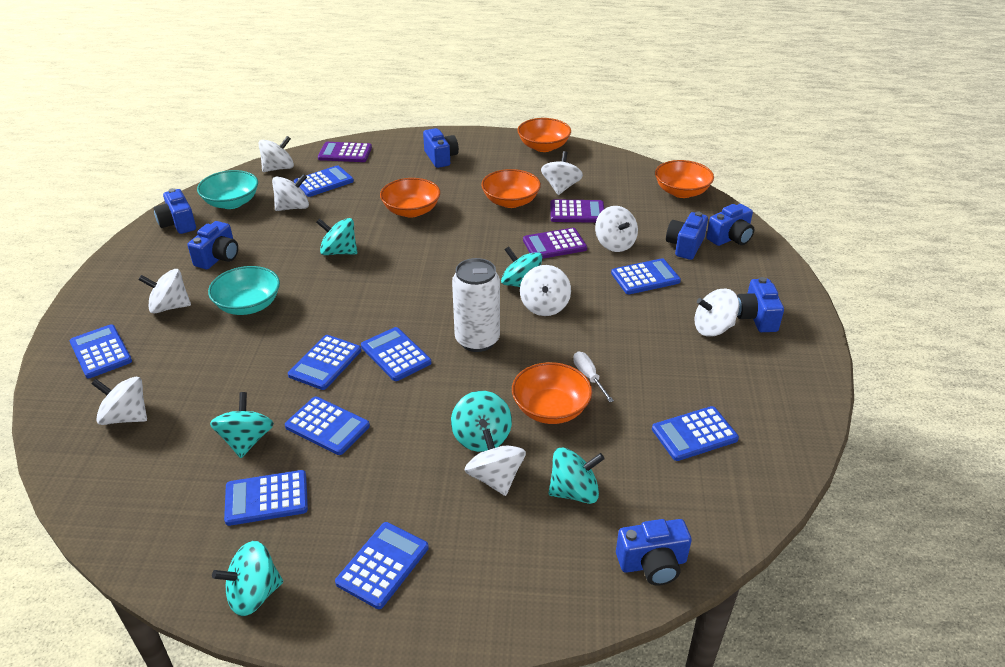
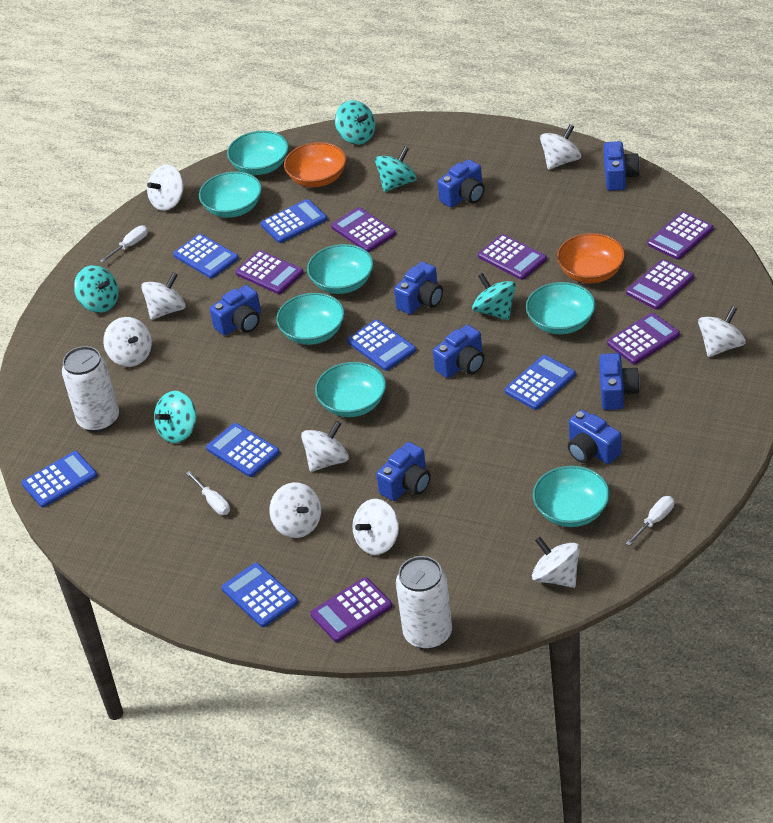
blue calculator: 9 -> 7
blue camera: 7 -> 8
orange bowl: 5 -> 2
purple calculator: 3 -> 7
turquoise bowl: 2 -> 7
turquoise spinning top: 6 -> 5
white can: 1 -> 2
white screwdriver: 1 -> 3

